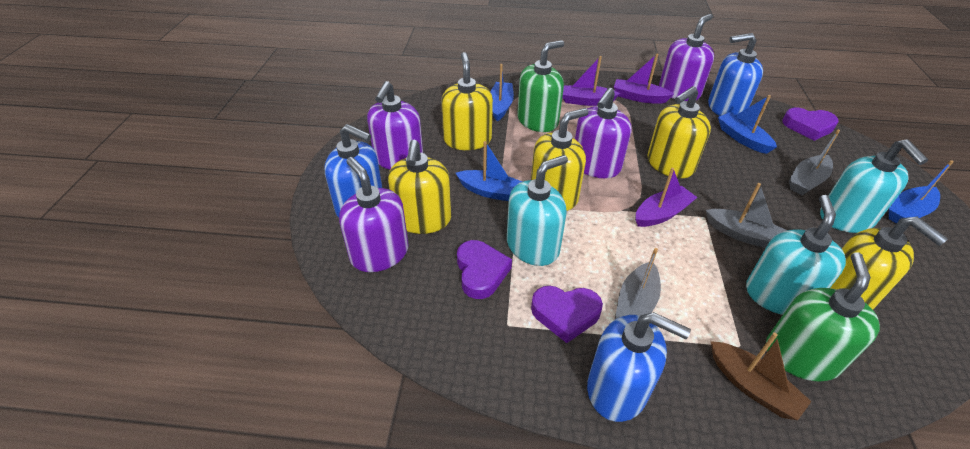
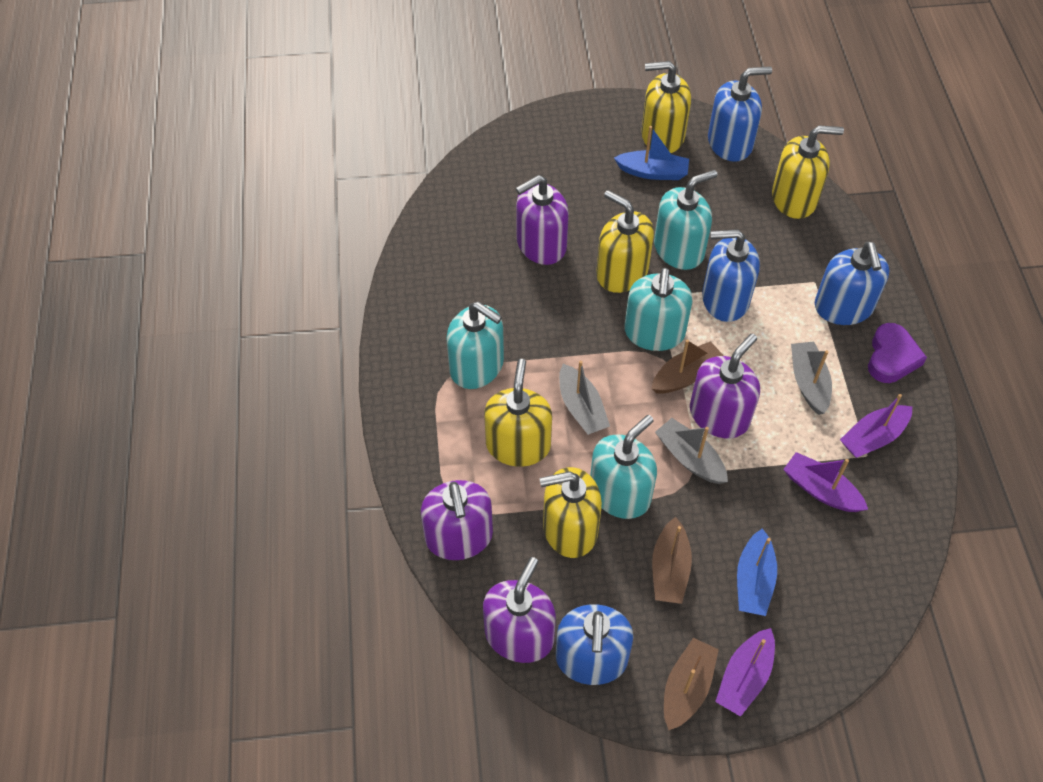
blue boat: 4 -> 2
blue soap dispenser: 3 -> 4
brown boat: 1 -> 3
green soap dispenser: 2 -> 0
purple heart: 3 -> 1
turquoise soap dispenser: 3 -> 4

